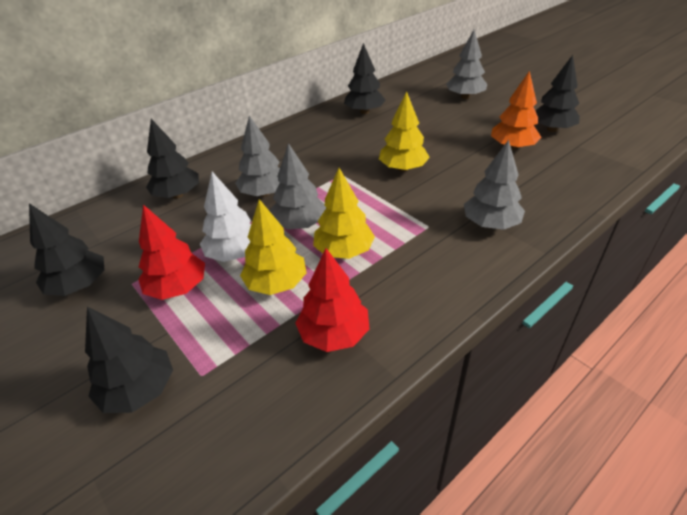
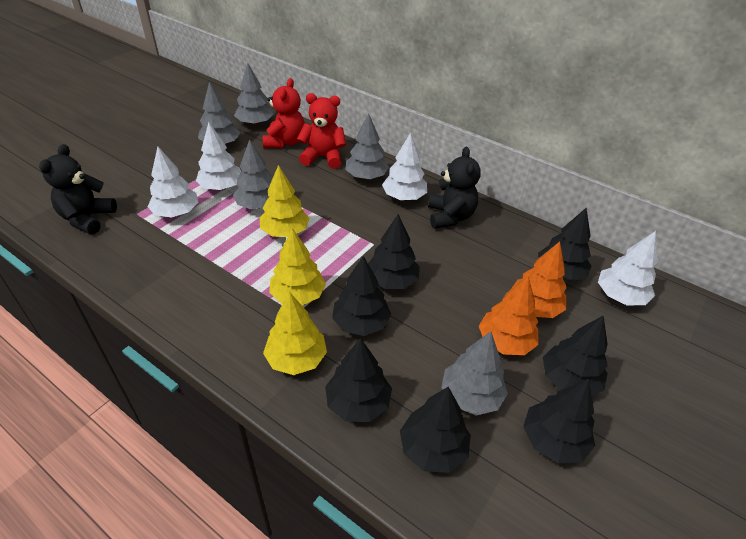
black teddy bear: 0 -> 2
black tree: 5 -> 7
grey tree: 4 -> 5
orange tree: 1 -> 2
red teddy bear: 0 -> 2
red tree: 2 -> 0
white tree: 1 -> 4

